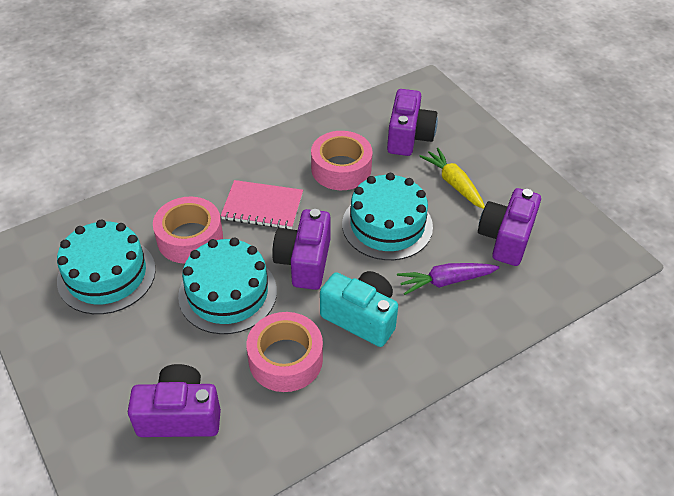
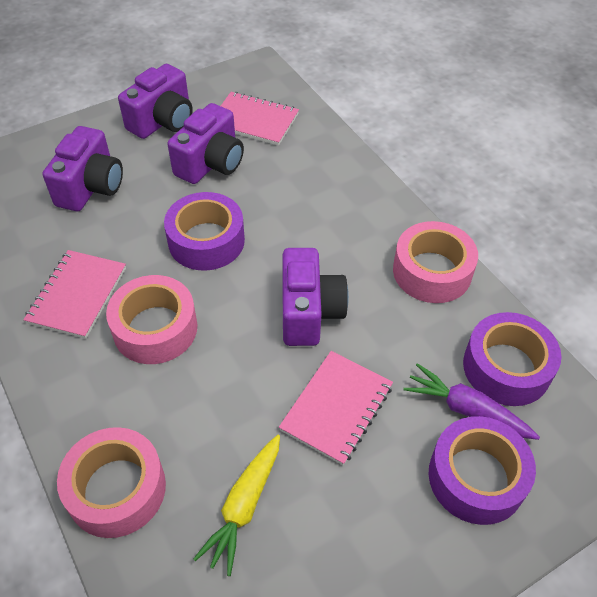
pink notebook: 1 -> 3
purple tape: 0 -> 3
turquoise cake: 3 -> 0
turquoise camera: 1 -> 0

